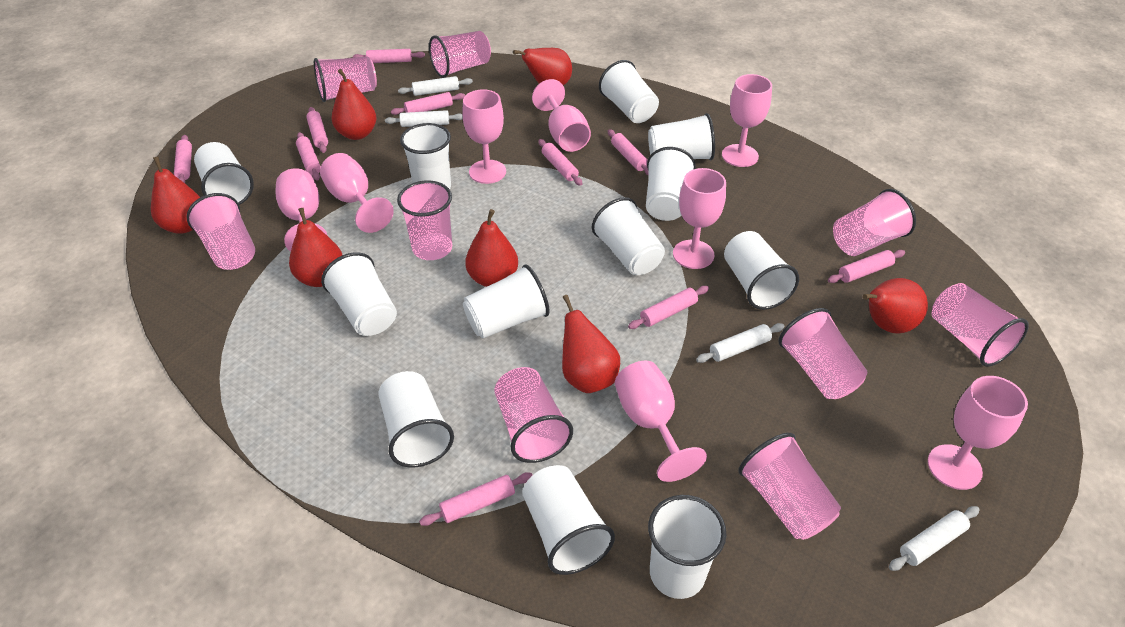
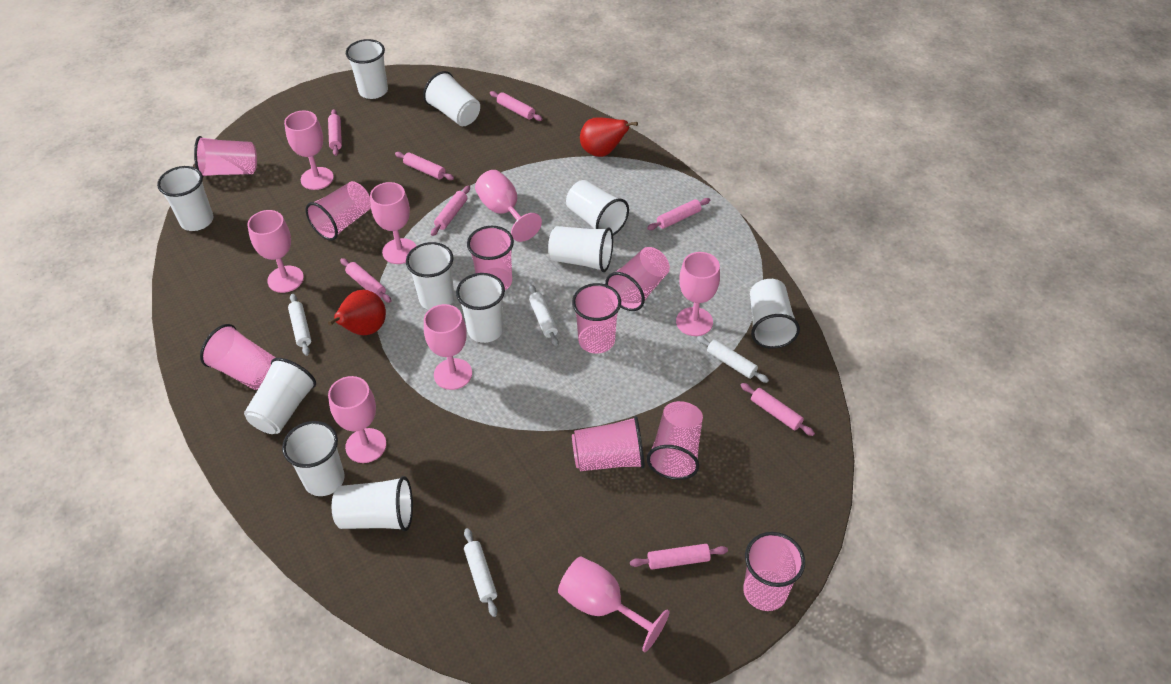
pink rolling pin: 10 -> 8
red pear: 7 -> 2
white cup: 12 -> 11

